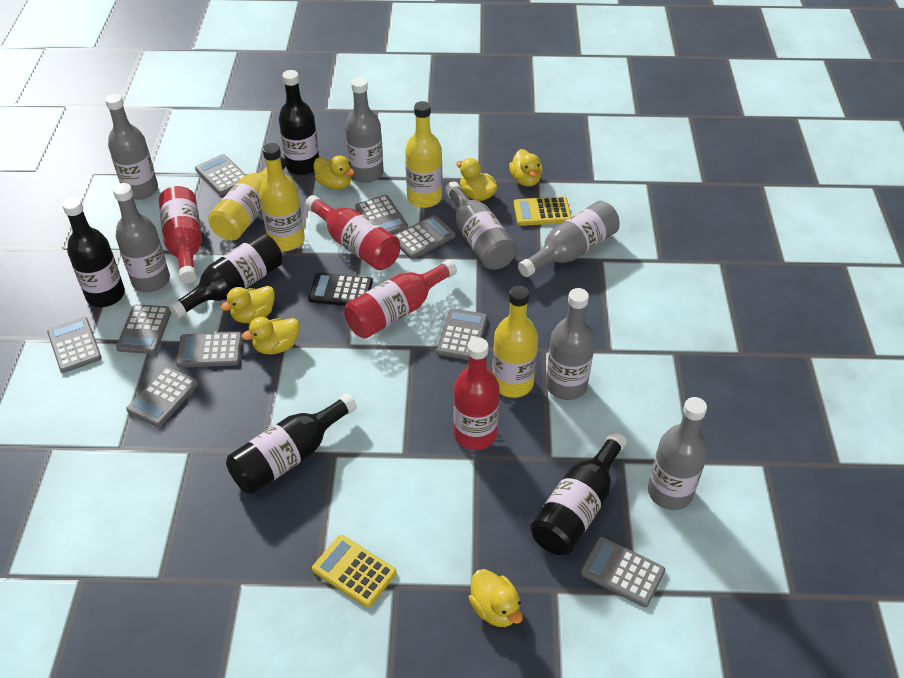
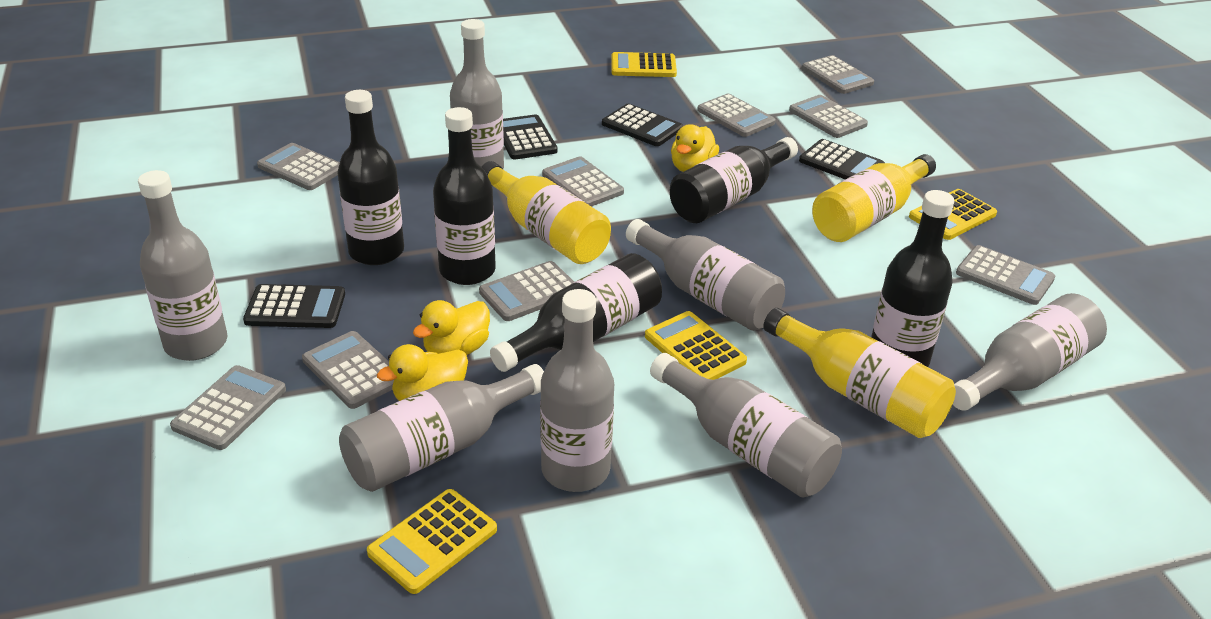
black calculator: 1 -> 4
red bottle: 4 -> 0
yellow bottle: 4 -> 3
yellow calculator: 2 -> 4
yellow duck: 6 -> 3

